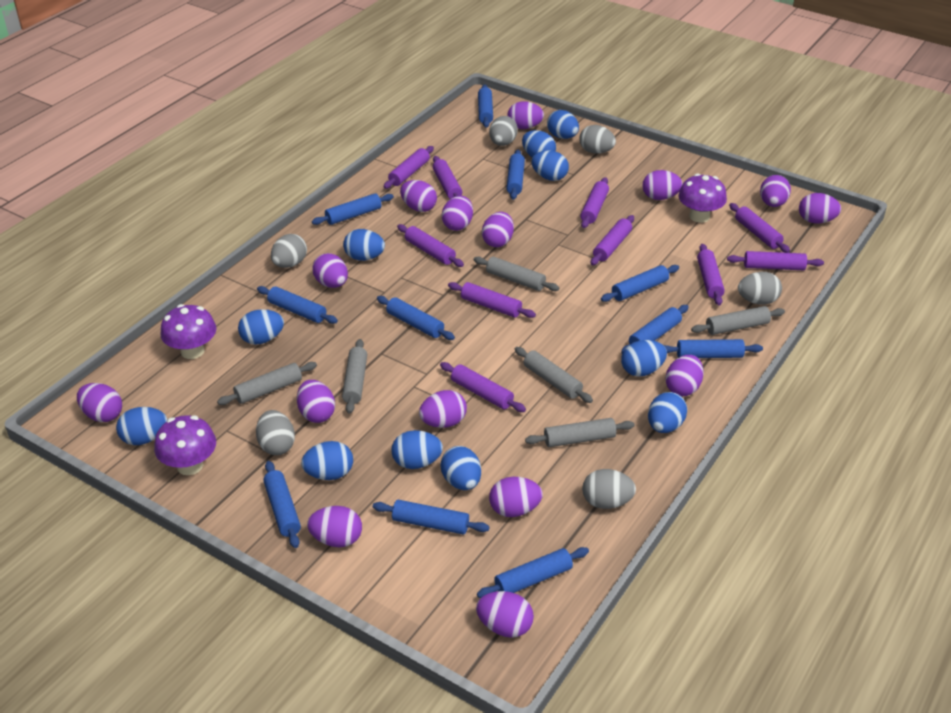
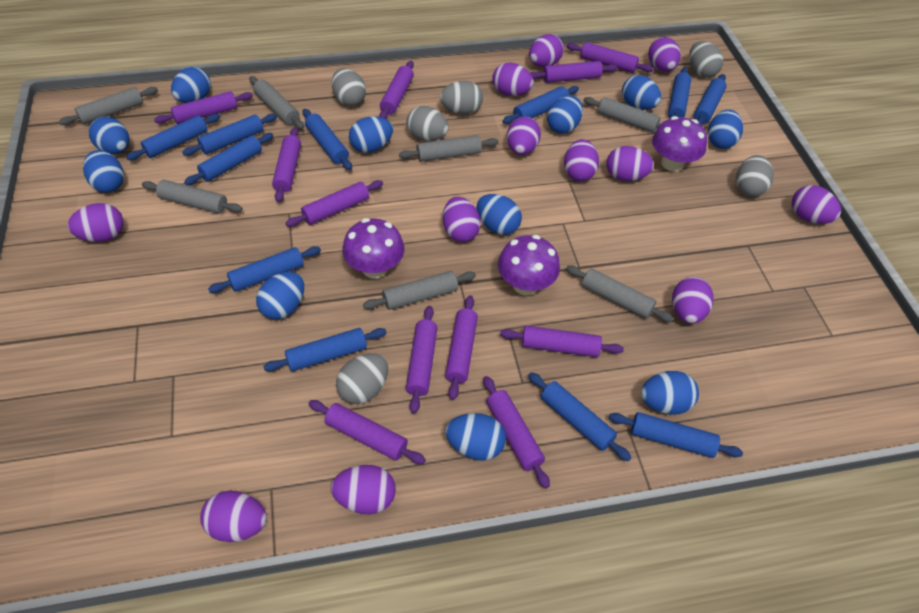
grey rolling pin: 6 -> 7
purple egg: 15 -> 12
purple rolling pin: 10 -> 11

